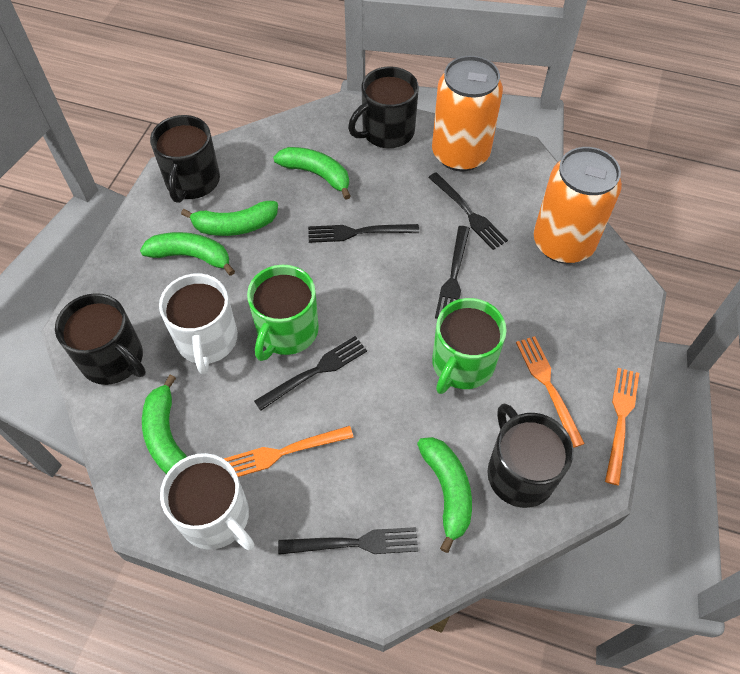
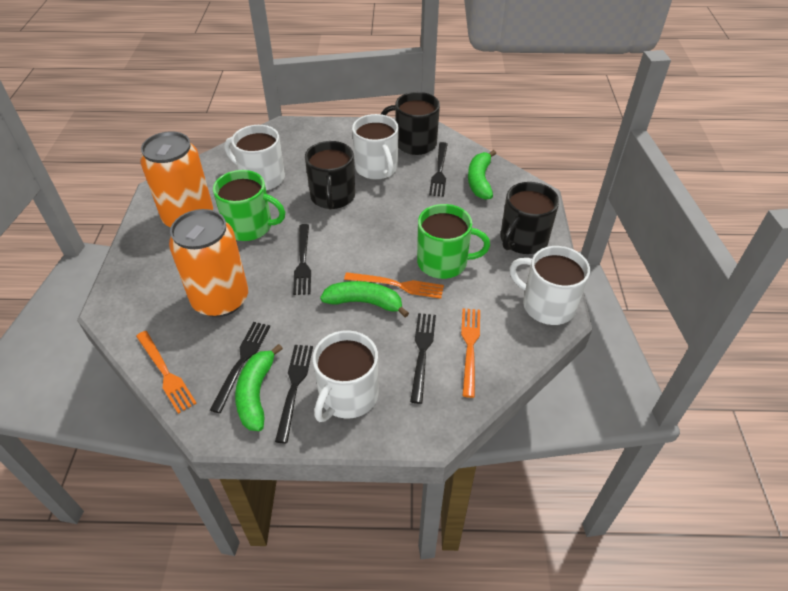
black mug: 4 -> 3
green banana: 5 -> 3
white mug: 2 -> 4

